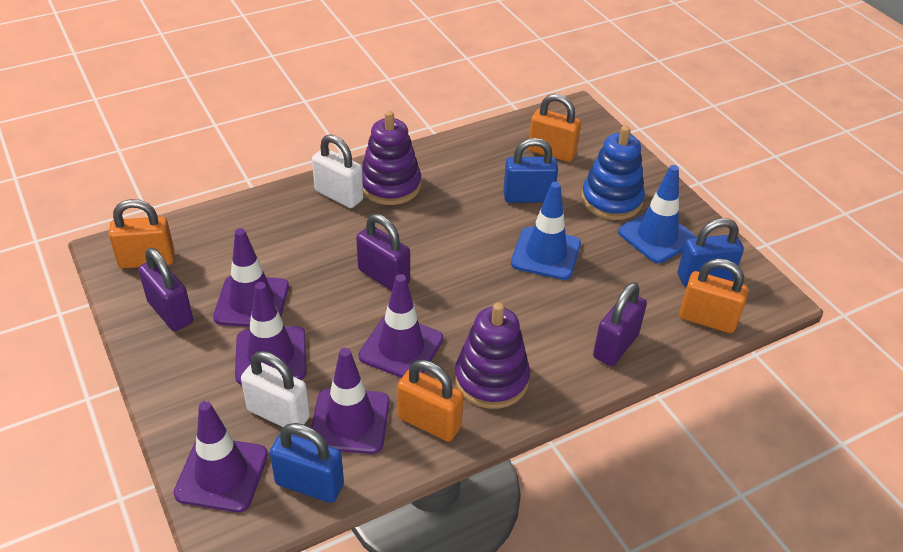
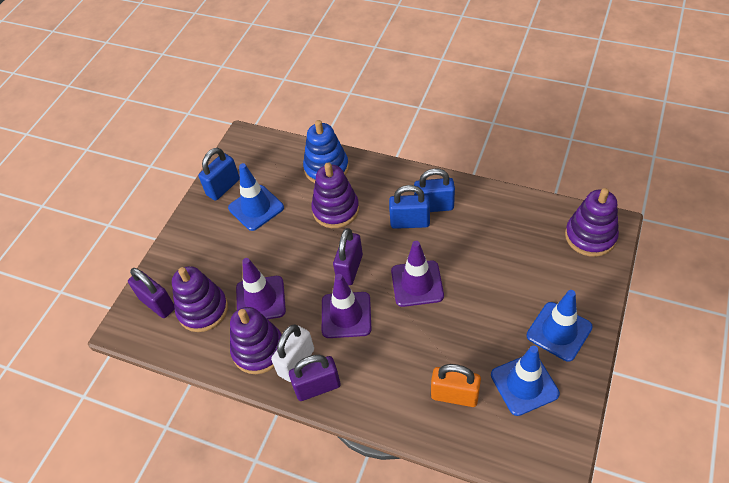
blue traffic cone: 2 -> 3
orange padlock: 4 -> 1
purple stacking toy: 2 -> 4
purple traffic cone: 5 -> 3
white padlock: 2 -> 1

